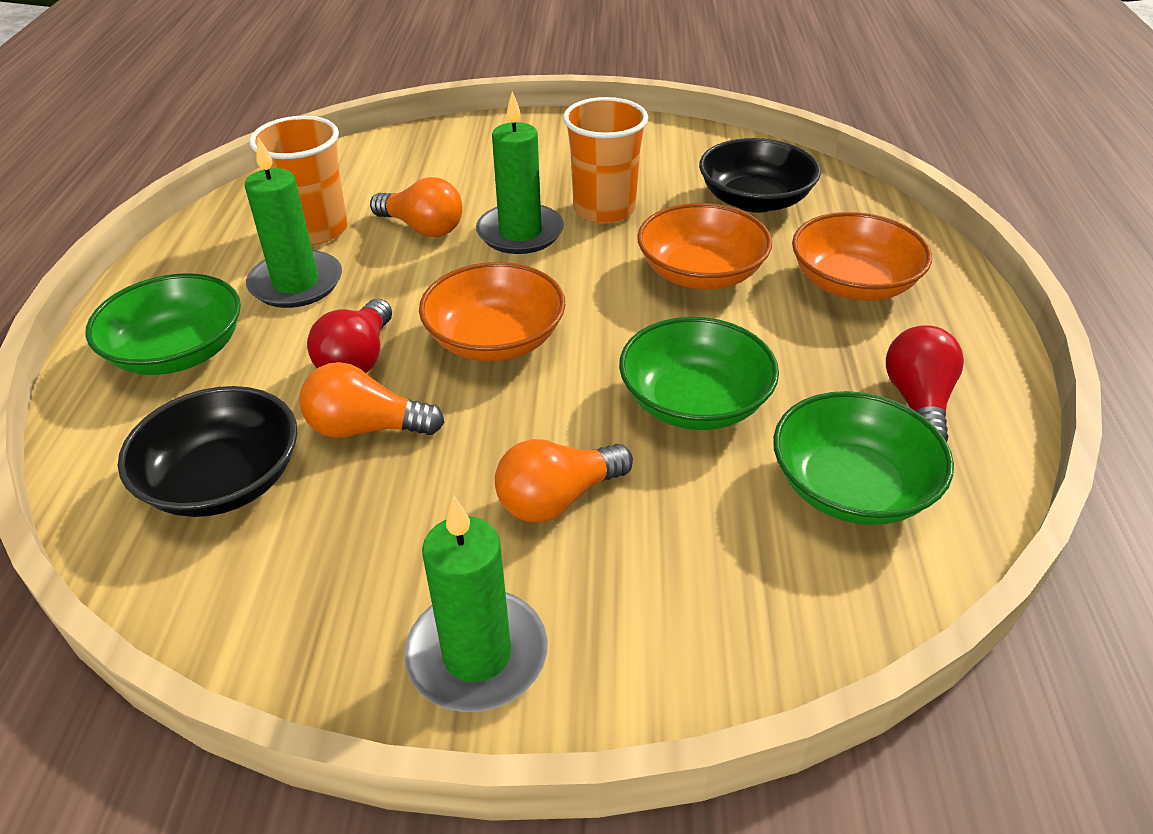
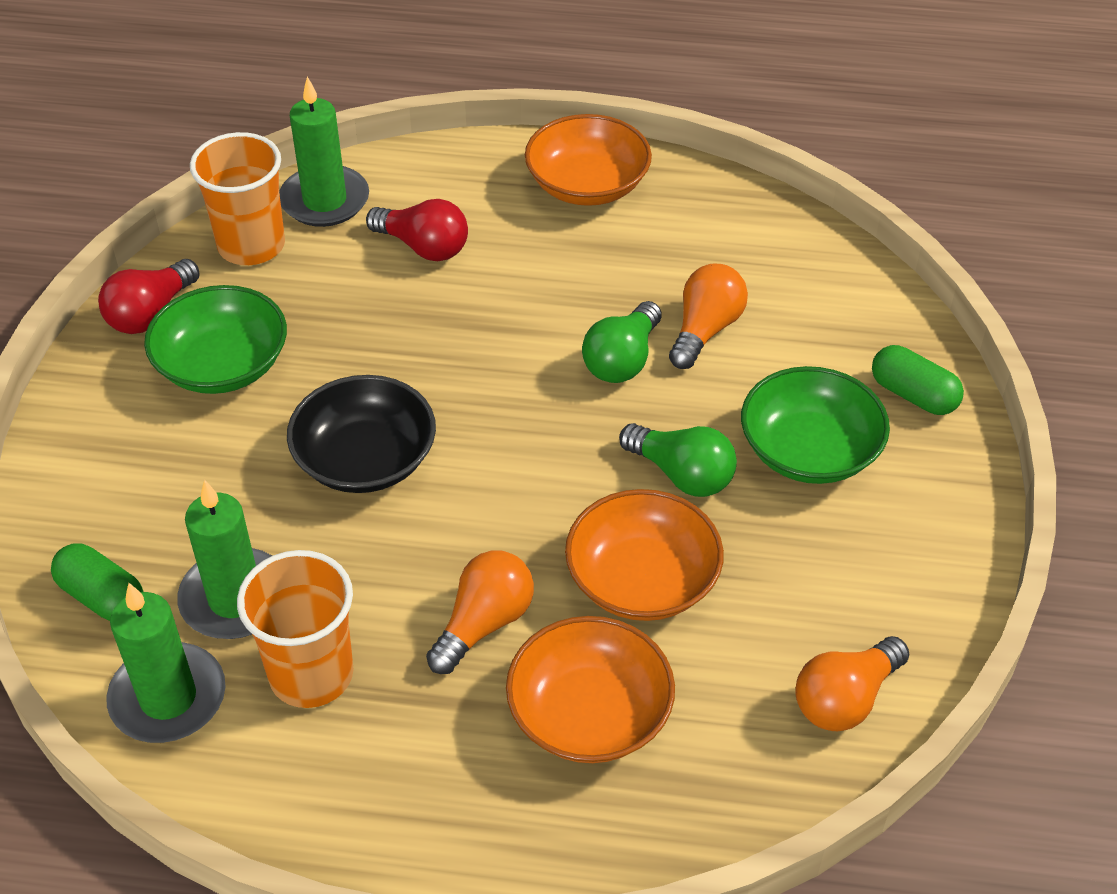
black bowl: 2 -> 1
green bowl: 3 -> 2
green capsule: 0 -> 2
green light bulb: 0 -> 2

